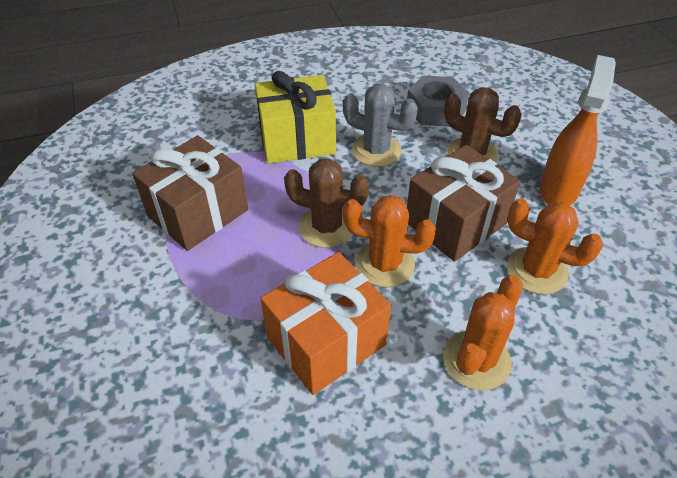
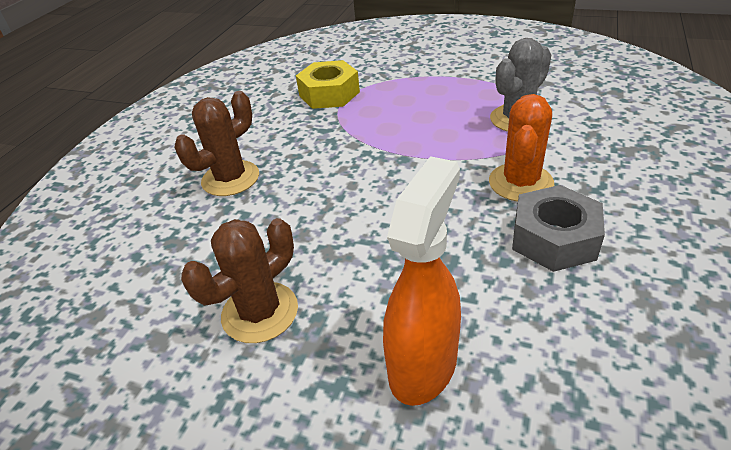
brown gift: 2 -> 0
orange cactus: 3 -> 1
orange gift: 1 -> 0
yellow gift: 1 -> 0
yellow nut: 0 -> 1

